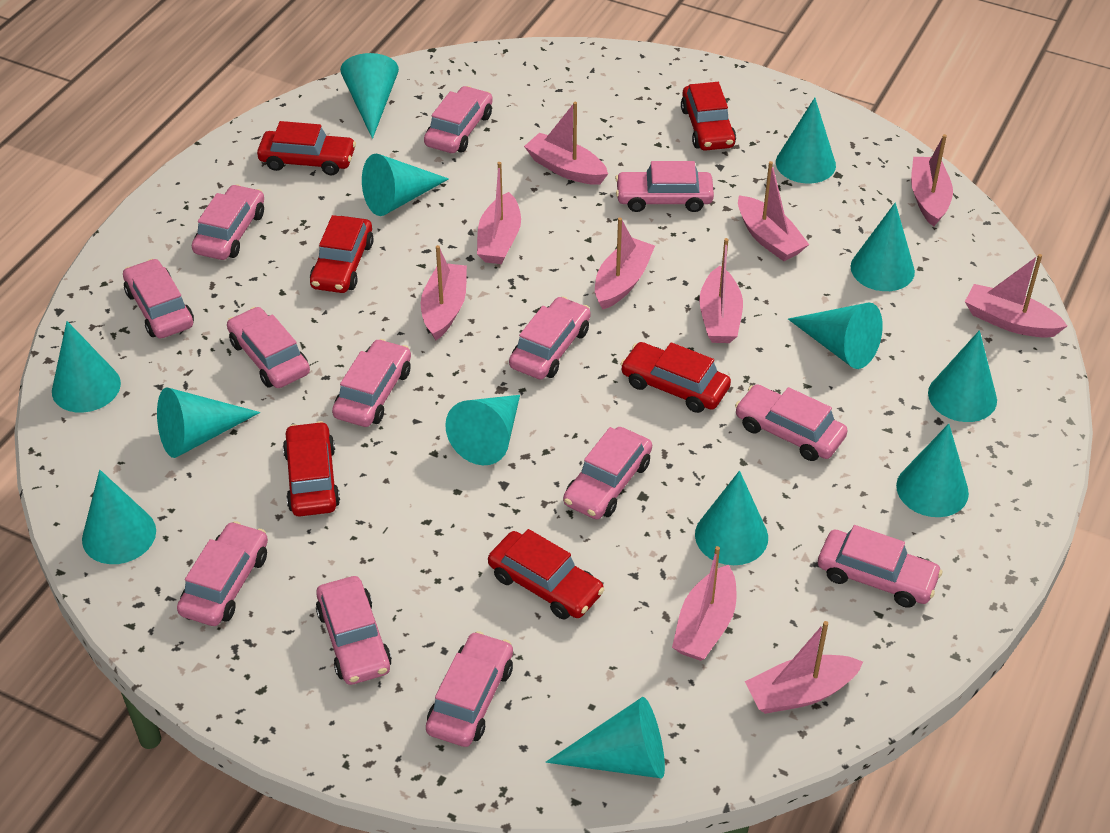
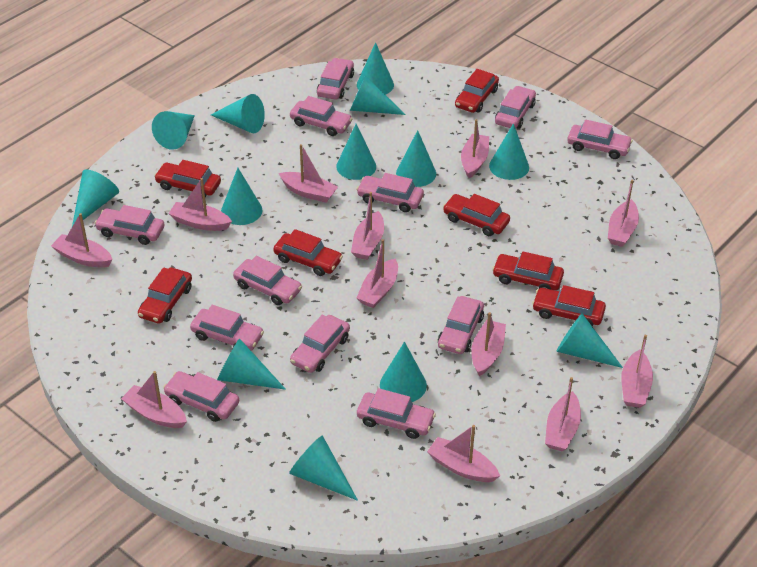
pink boat: 10 -> 12
pink car: 13 -> 12
red car: 6 -> 7

